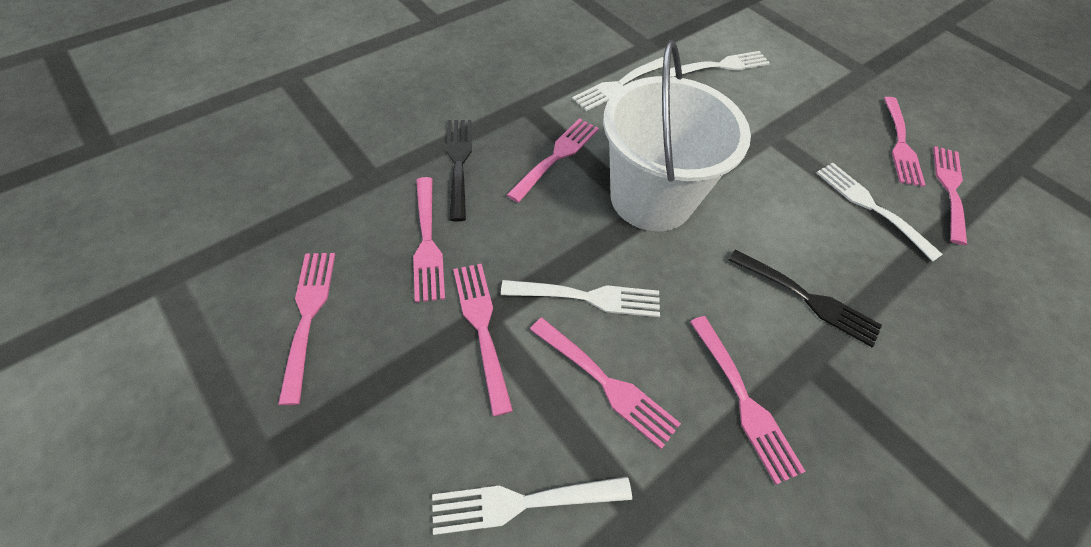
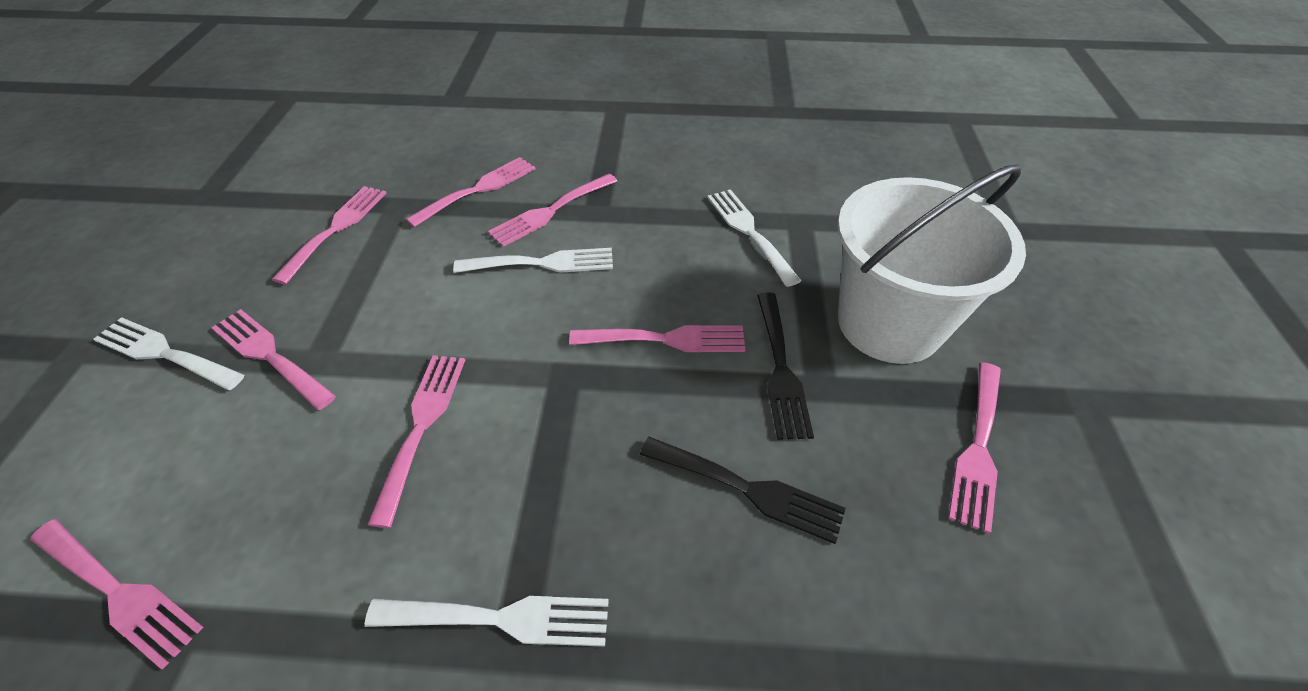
white fork: 5 -> 4

